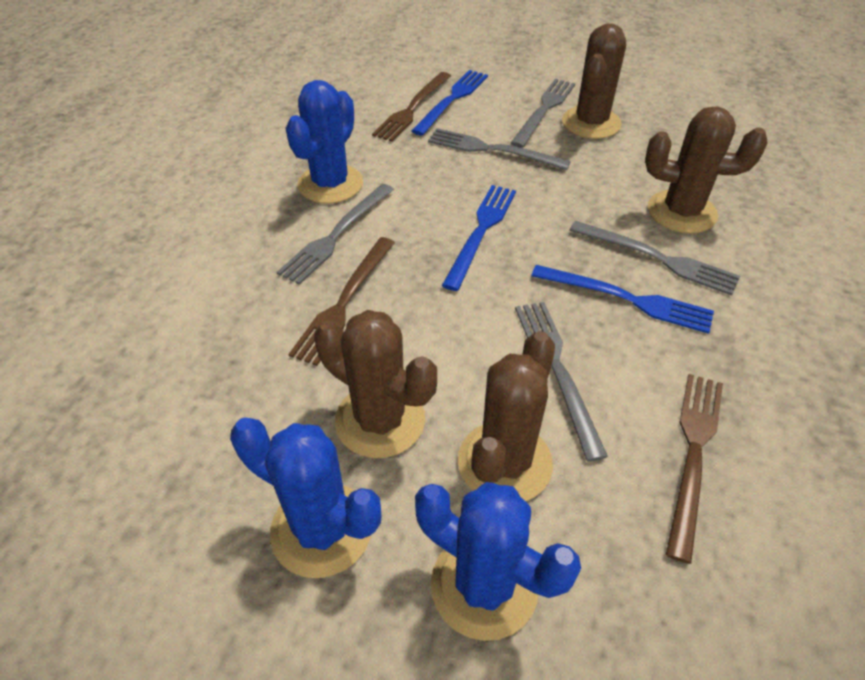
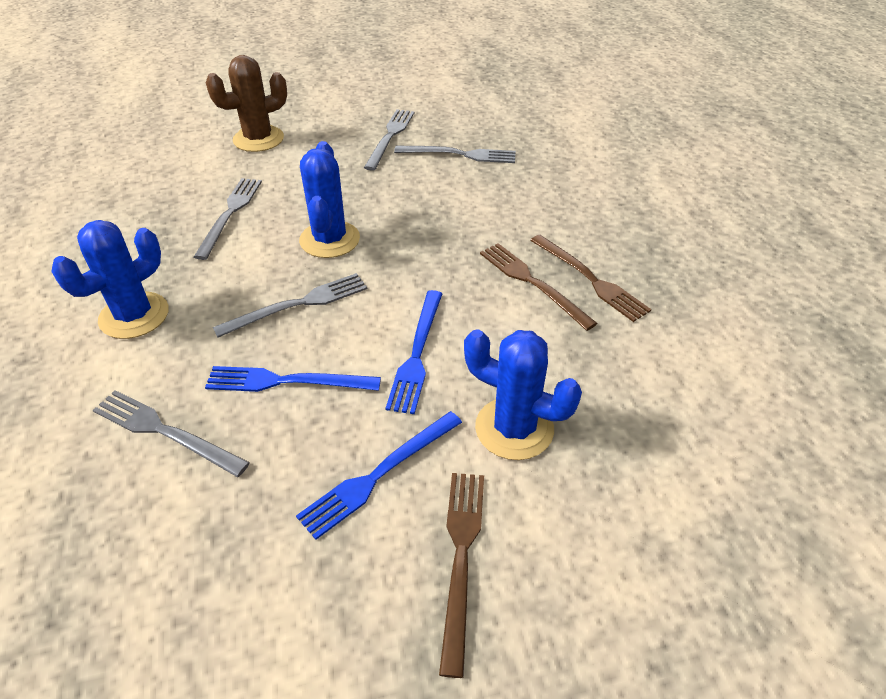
brown cactus: 4 -> 1

